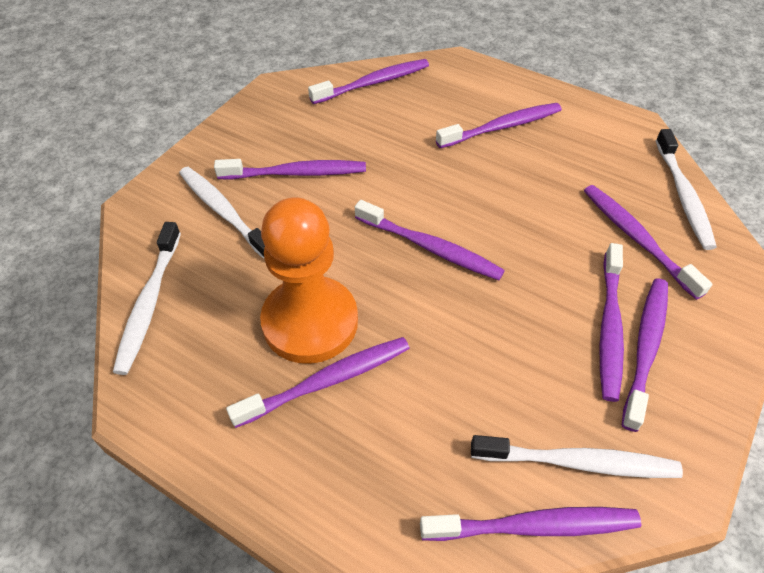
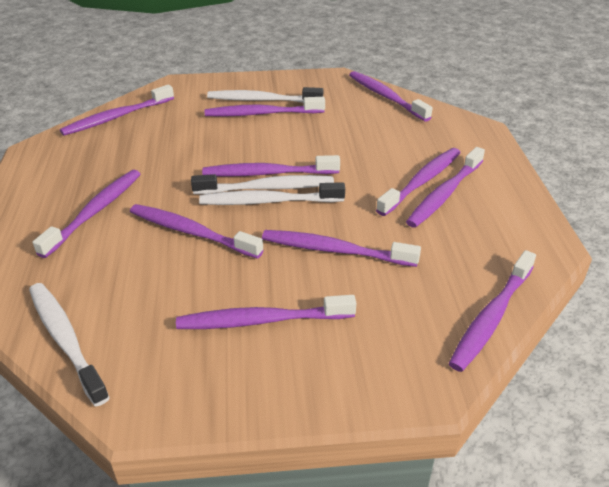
orange pawn: 1 -> 0
purple toothbrush: 9 -> 11

